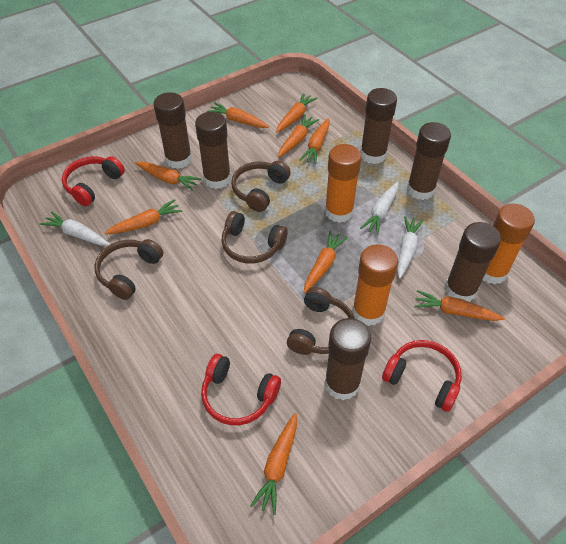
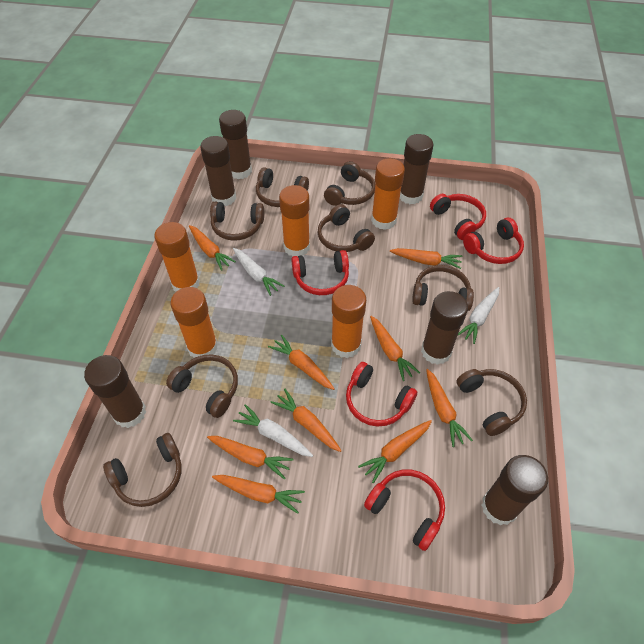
brown headphones: 4 -> 8
orange glue stick: 3 -> 5
red headphones: 3 -> 5

